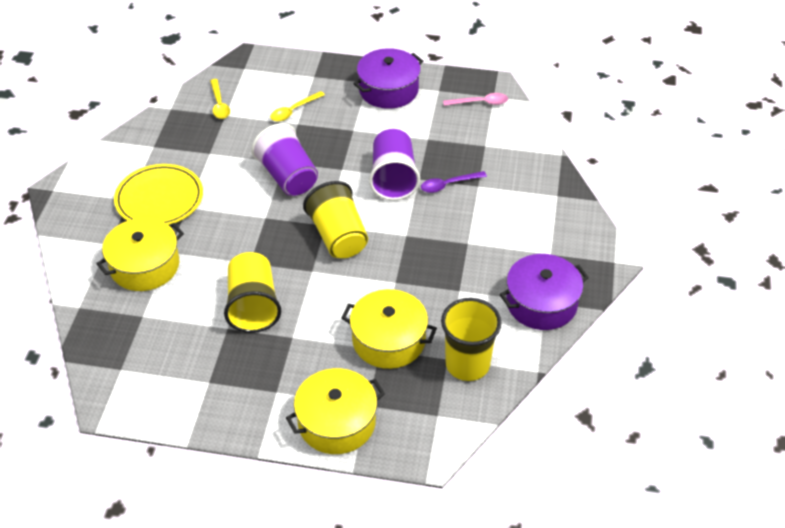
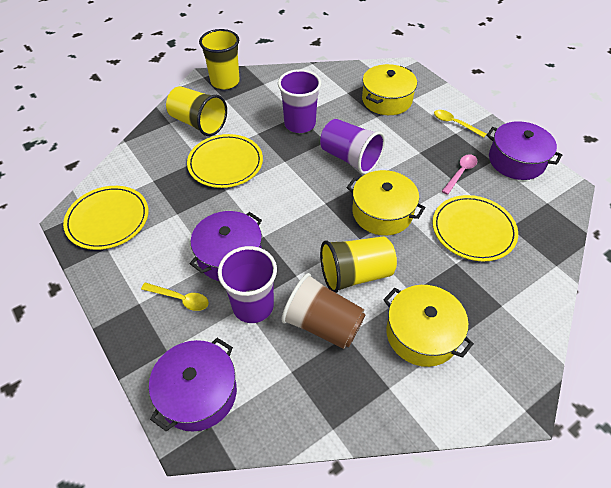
brown cup: 0 -> 1
purple cup: 2 -> 3
purple pot: 2 -> 3
purple spoon: 1 -> 0
yellow plate: 1 -> 3

